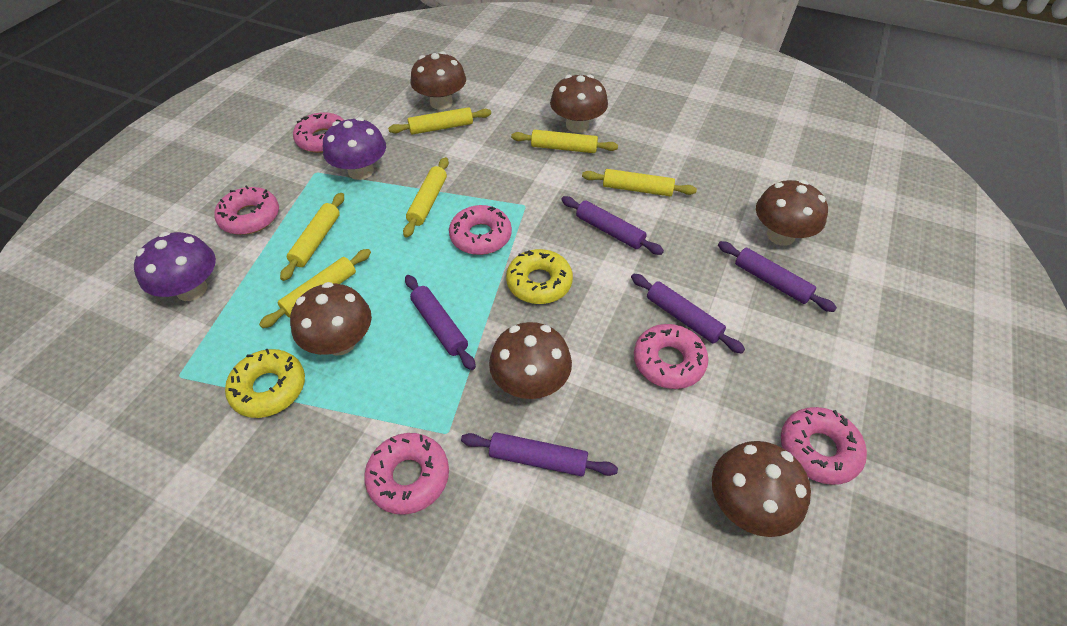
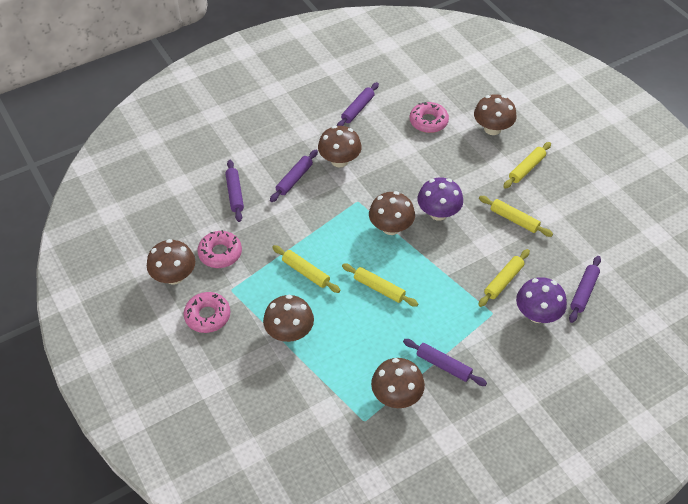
pink donut: 6 -> 3
yellow donut: 2 -> 0
yellow rolling pin: 6 -> 5

